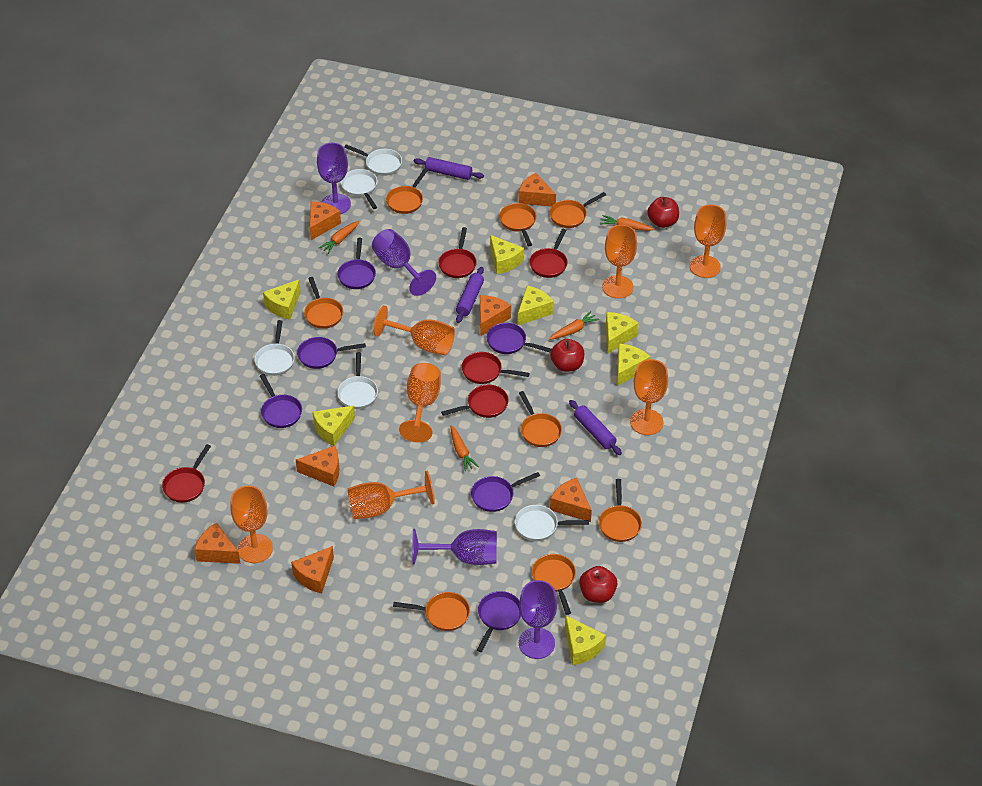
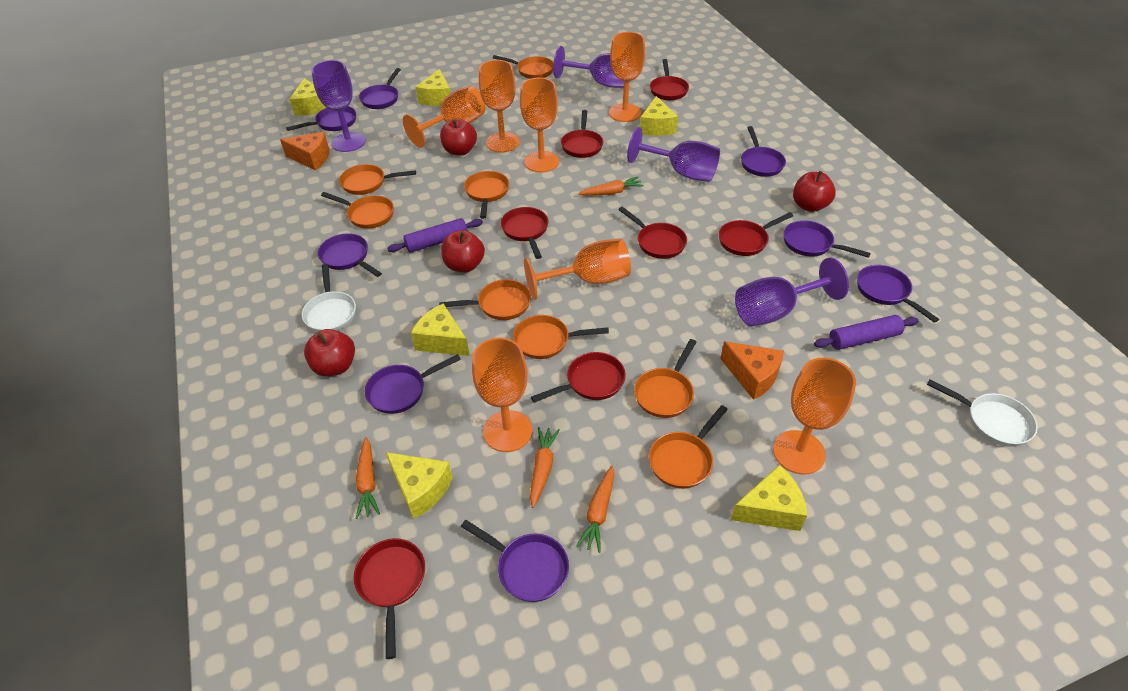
orange cheese: 7 -> 2
purple pan: 6 -> 8
purple rolling pin: 3 -> 2
red apple: 3 -> 4
red pan: 5 -> 7
white pan: 5 -> 2
yellow cheese: 7 -> 6

